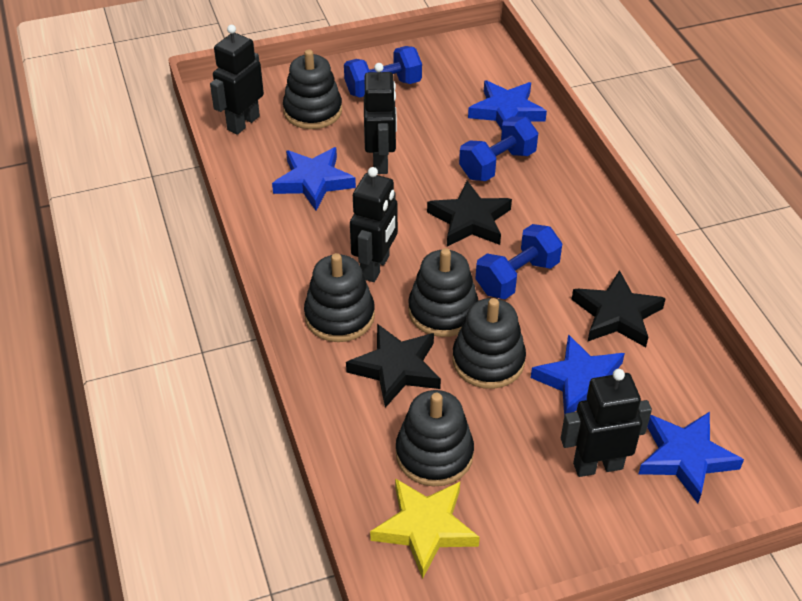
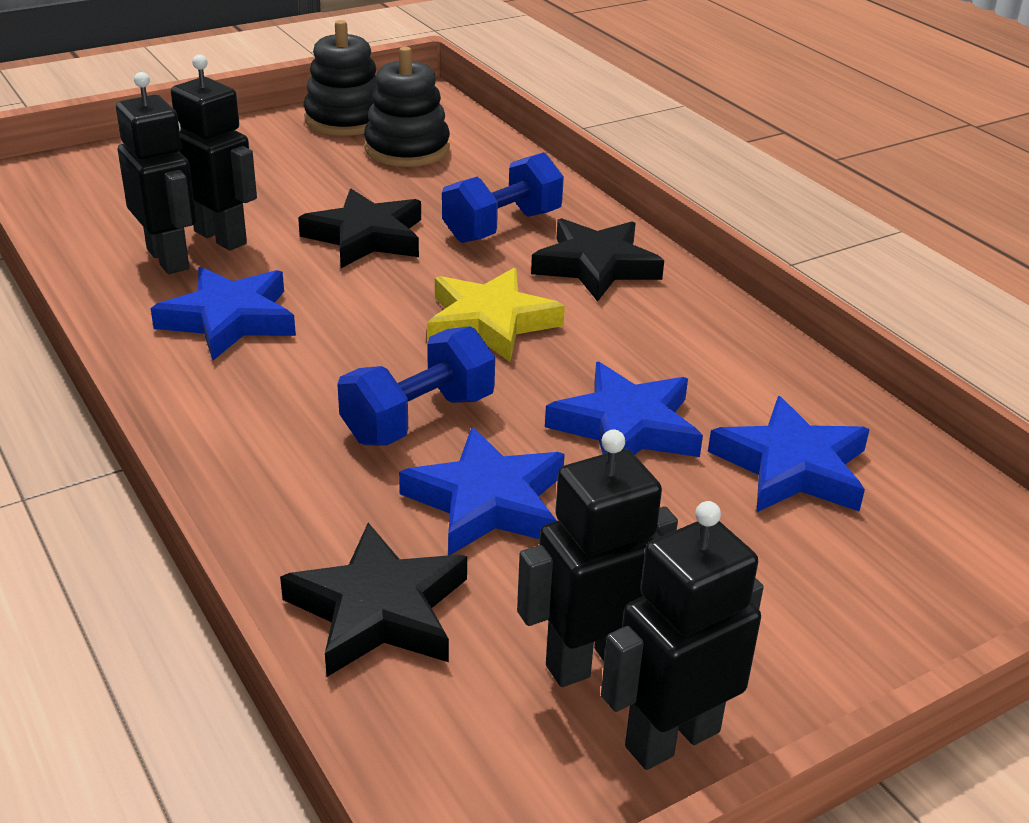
black stacking toy: 5 -> 2
blue dumbbell: 3 -> 2

